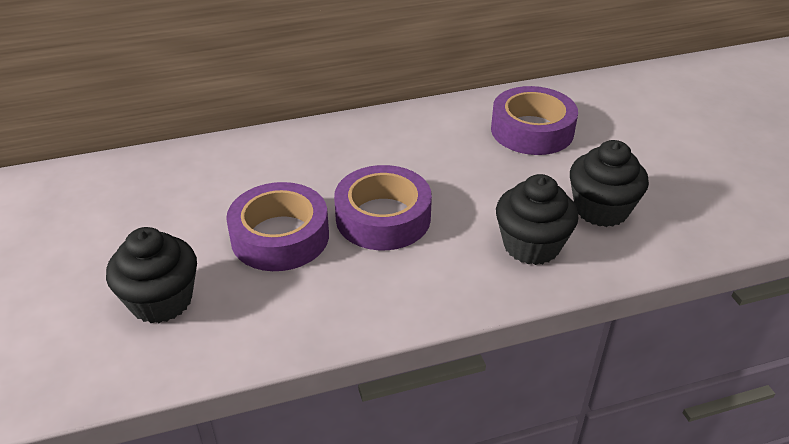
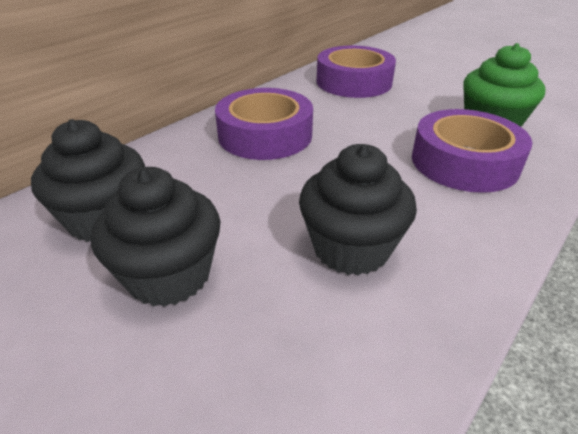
green cupcake: 0 -> 1

